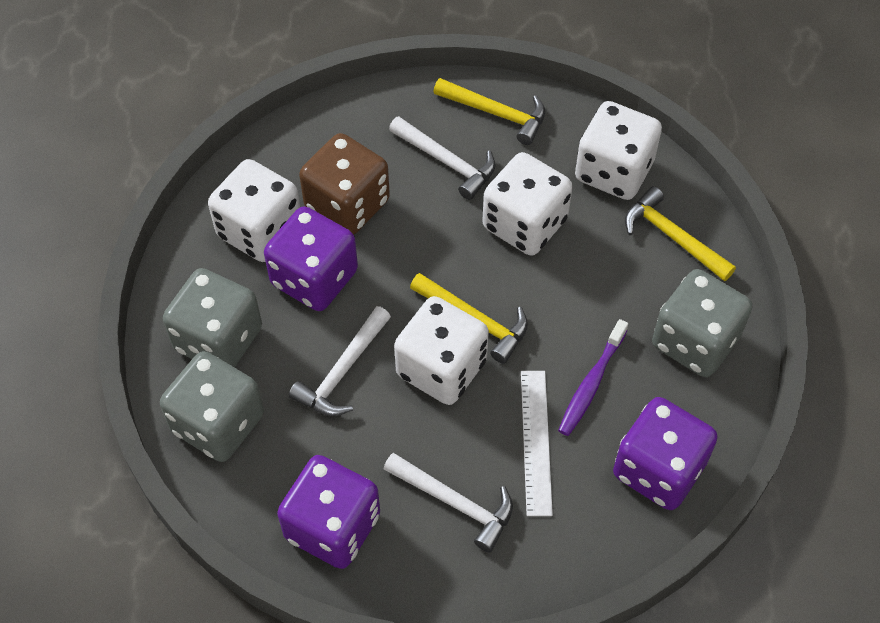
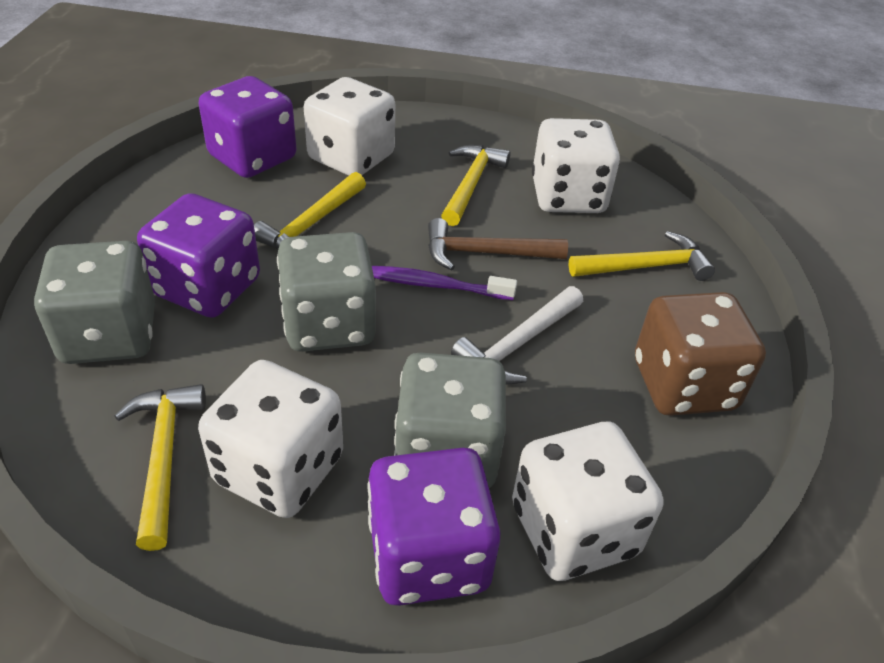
brown hammer: 0 -> 1
white hammer: 3 -> 1
white ruler: 1 -> 0
yellow hammer: 3 -> 4

